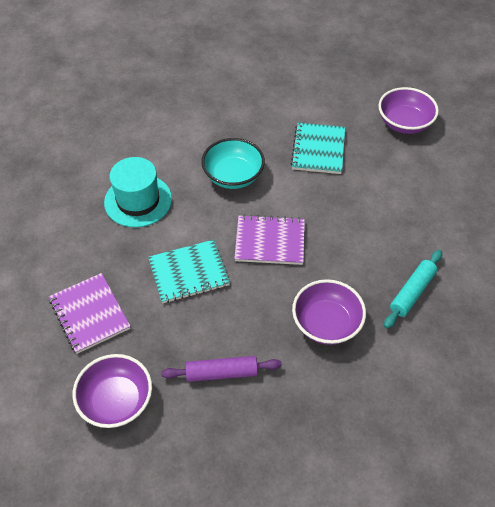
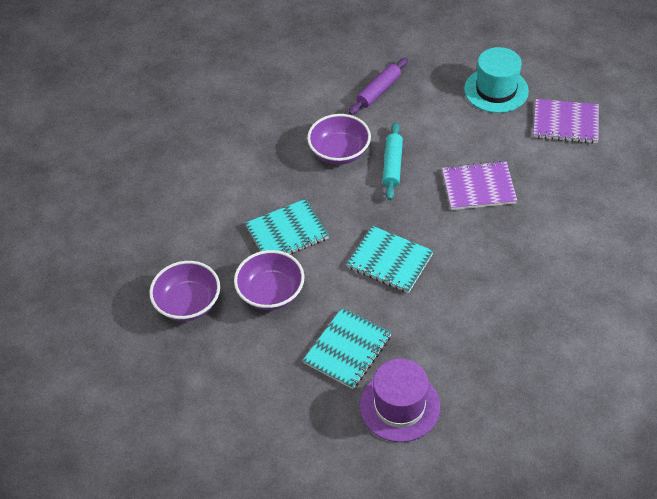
purple hat: 0 -> 1
turquoise bowl: 1 -> 0
turquoise notebook: 2 -> 3

